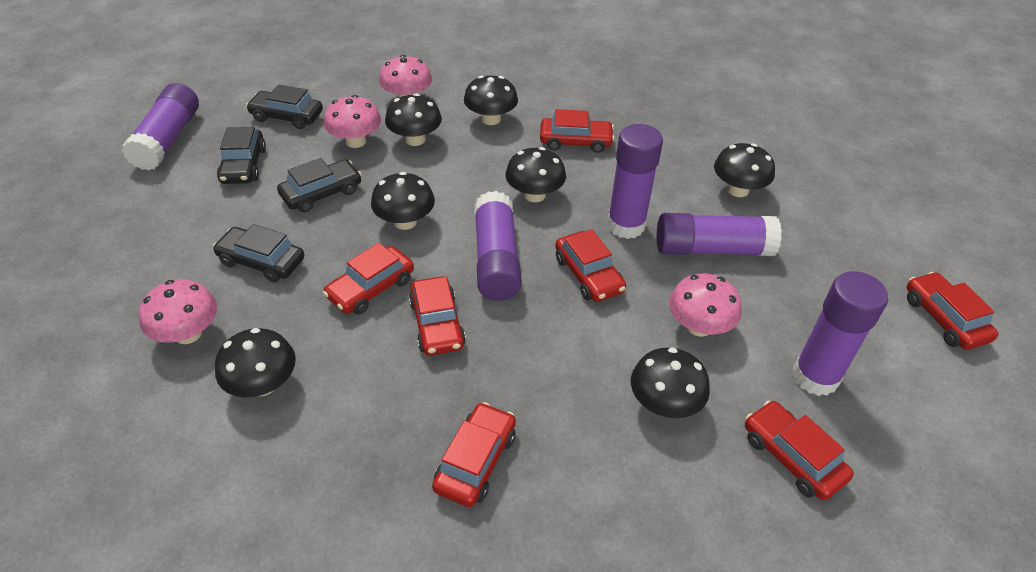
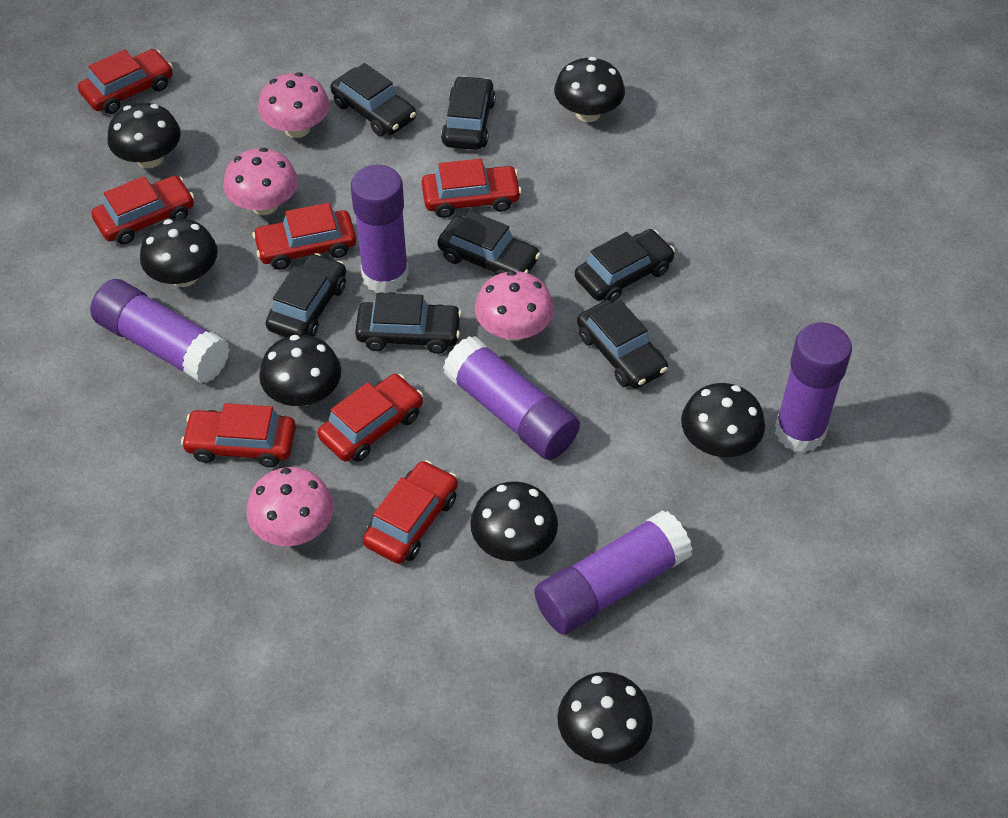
black car: 4 -> 7

